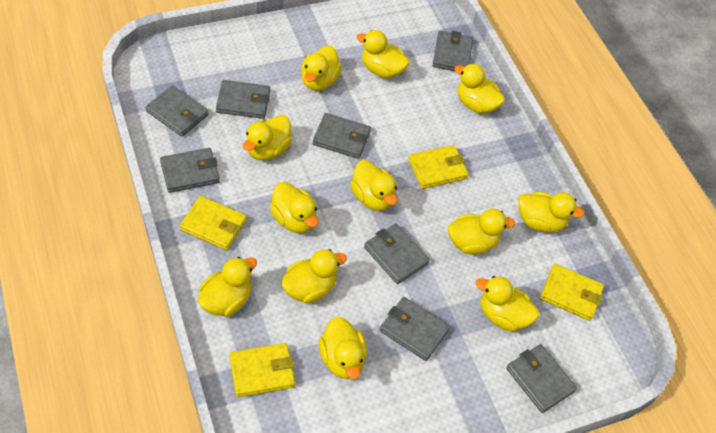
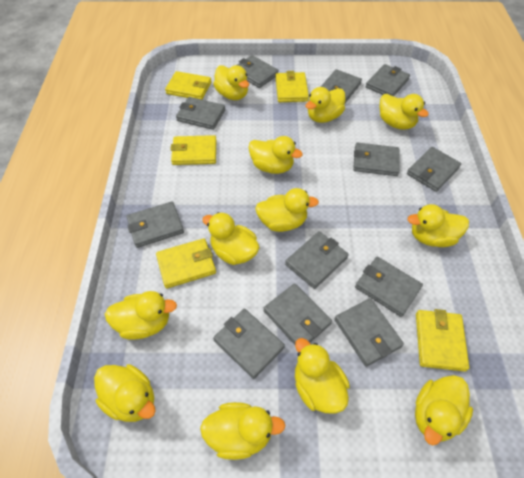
grey wallet: 8 -> 12
yellow wallet: 4 -> 5

